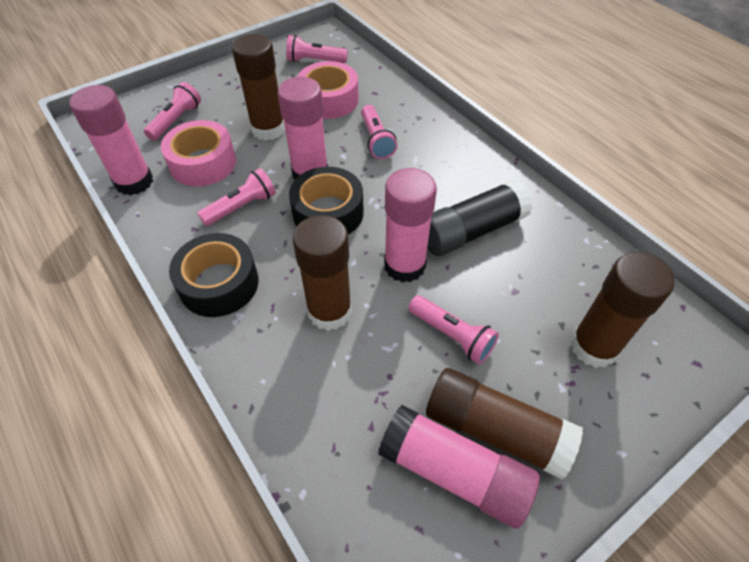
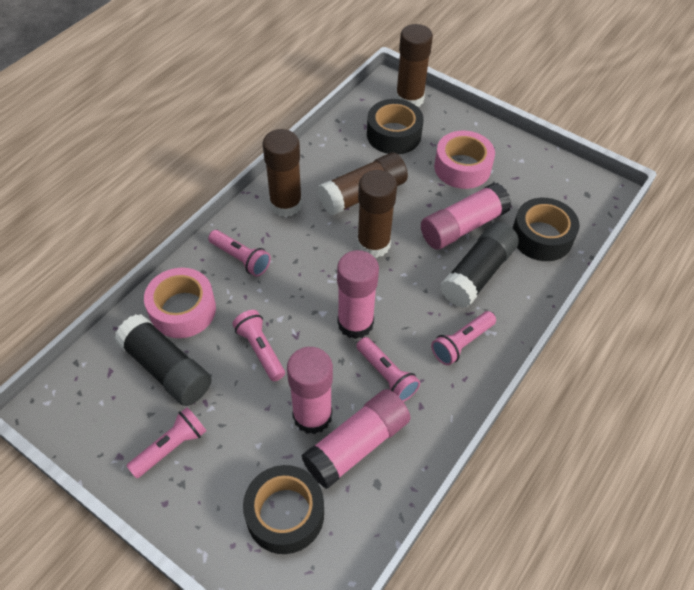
black glue stick: 1 -> 2
black tape: 2 -> 3

